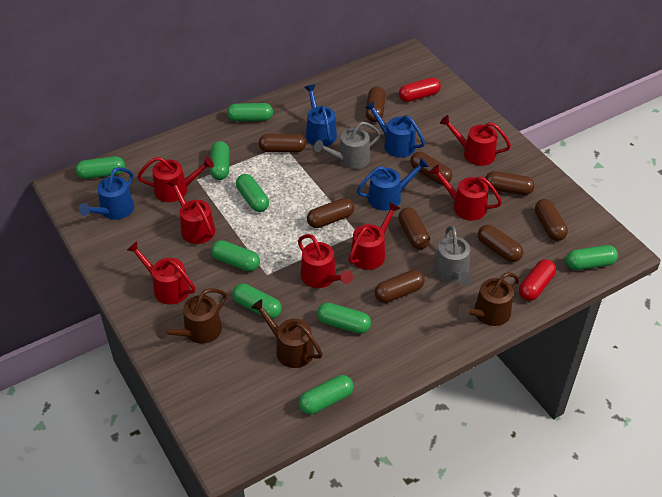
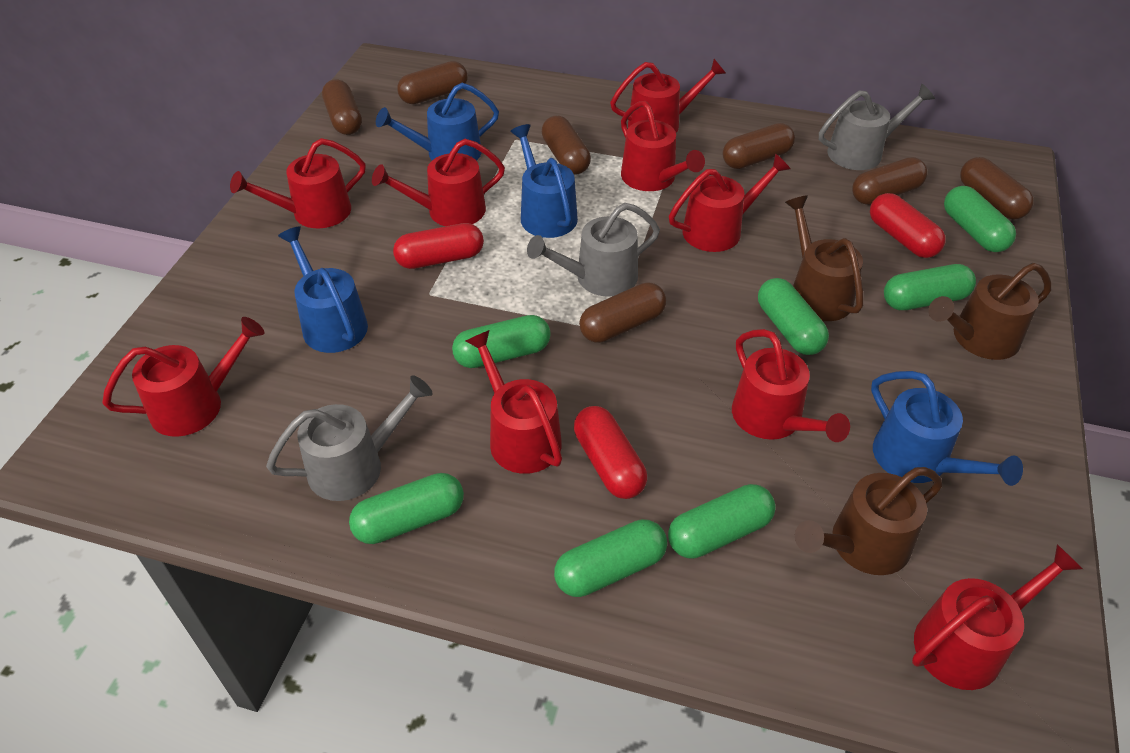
brown capsule: 9 -> 7
green capsule: 9 -> 7
grey watering can: 2 -> 3
red capsule: 2 -> 3
red watering can: 7 -> 9

